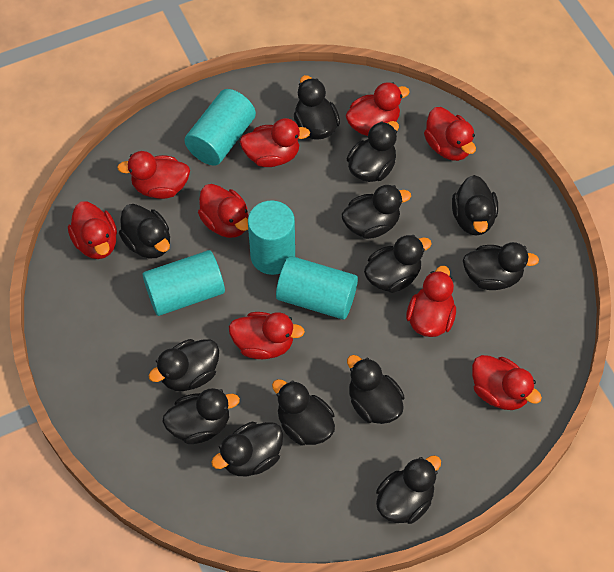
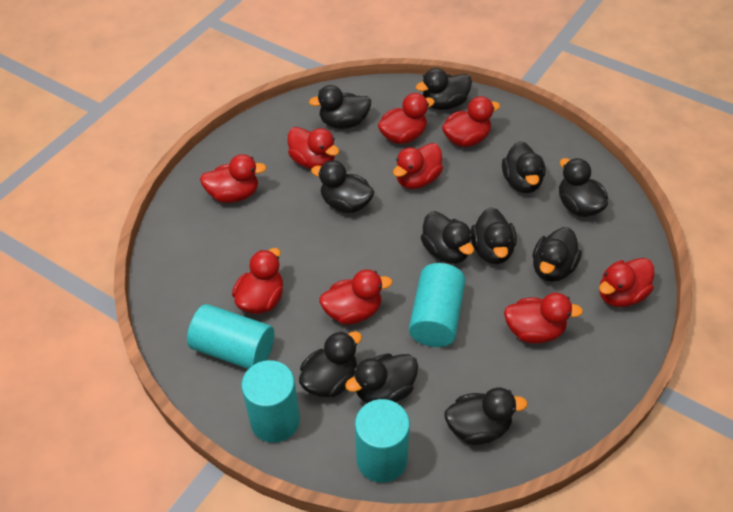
black duck: 13 -> 11

